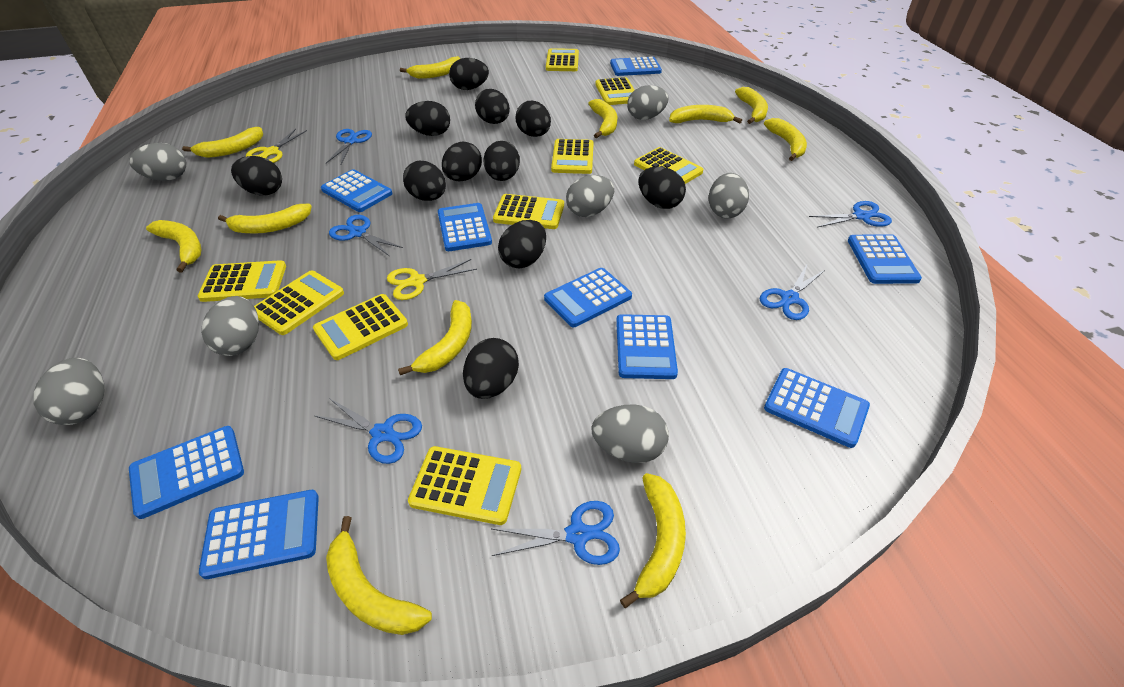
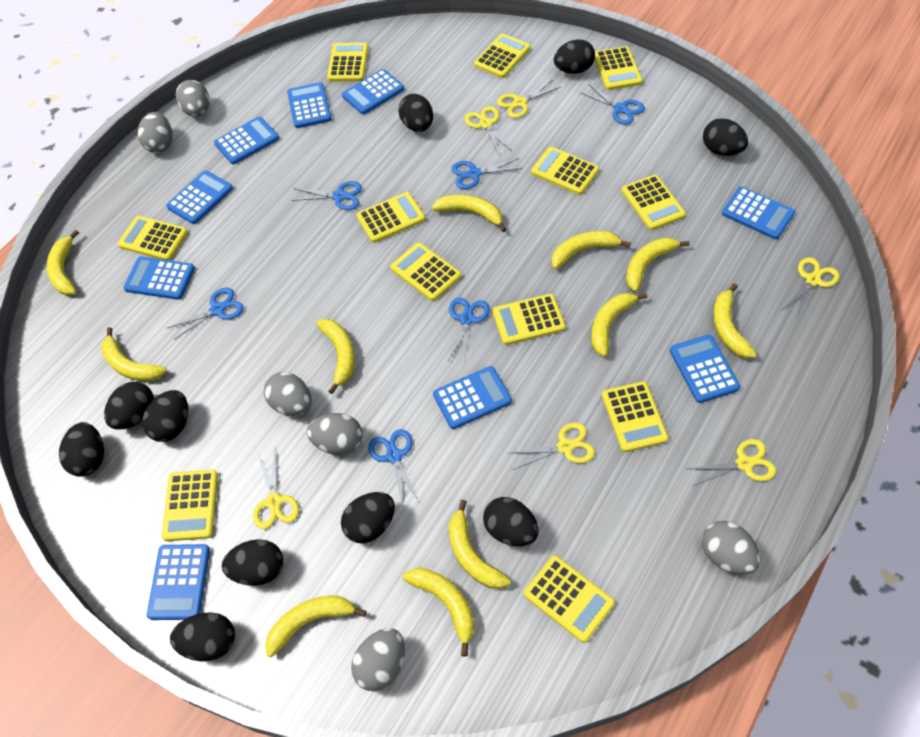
black egg: 11 -> 10
grey egg: 7 -> 6
yellow calculator: 9 -> 12
yellow scissors: 2 -> 6

